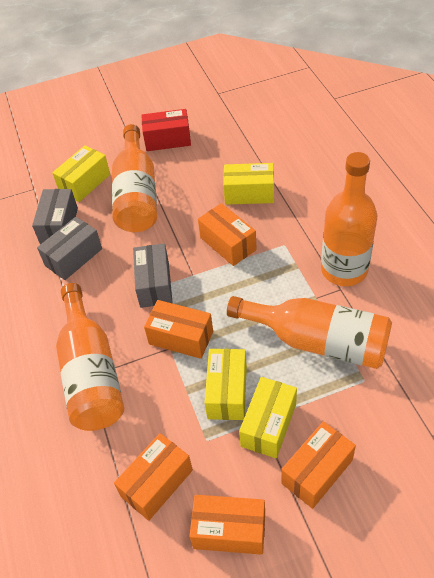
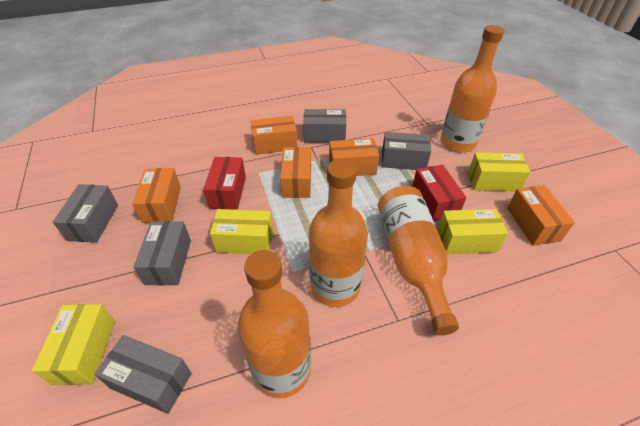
grey box: 3 -> 5
red box: 1 -> 2

